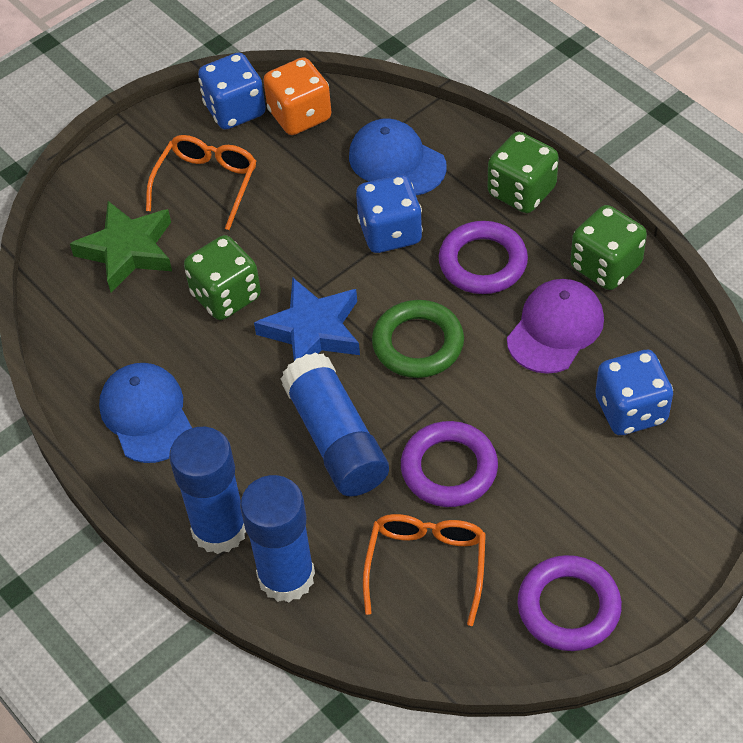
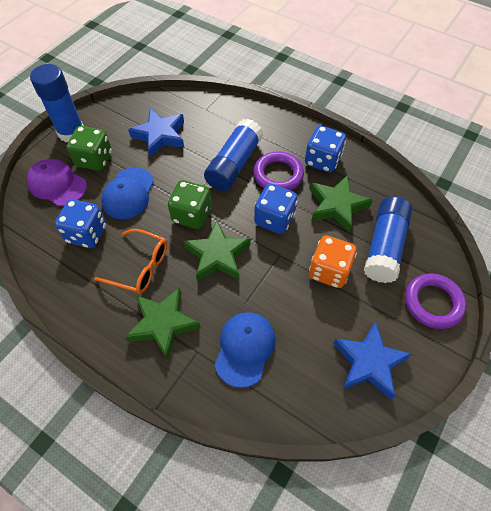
blue star: 1 -> 2
green dice: 3 -> 2
green ring: 1 -> 0
green star: 1 -> 3
orange glasses: 2 -> 1
purple ring: 3 -> 2

